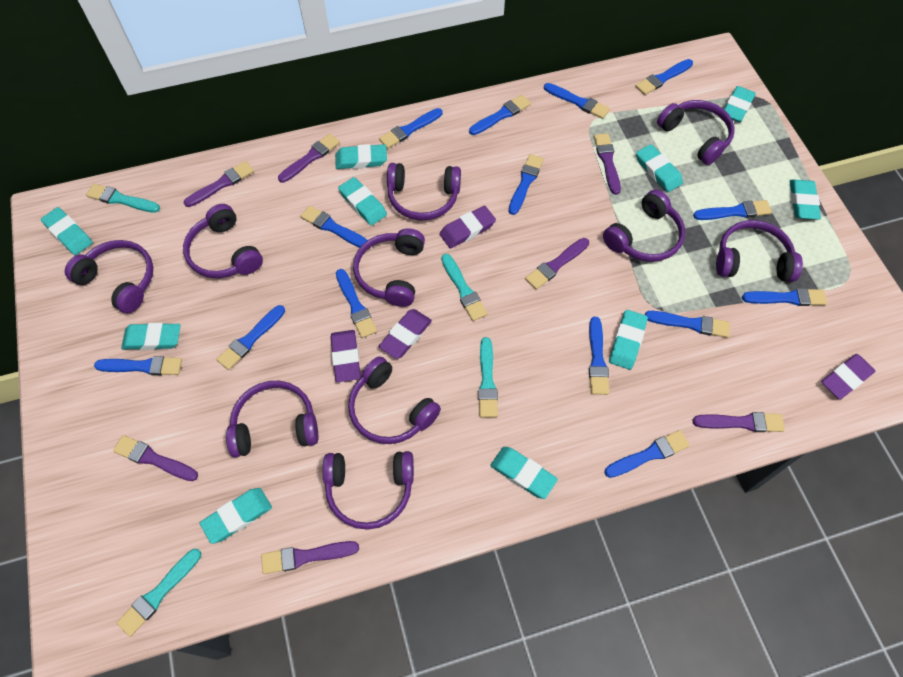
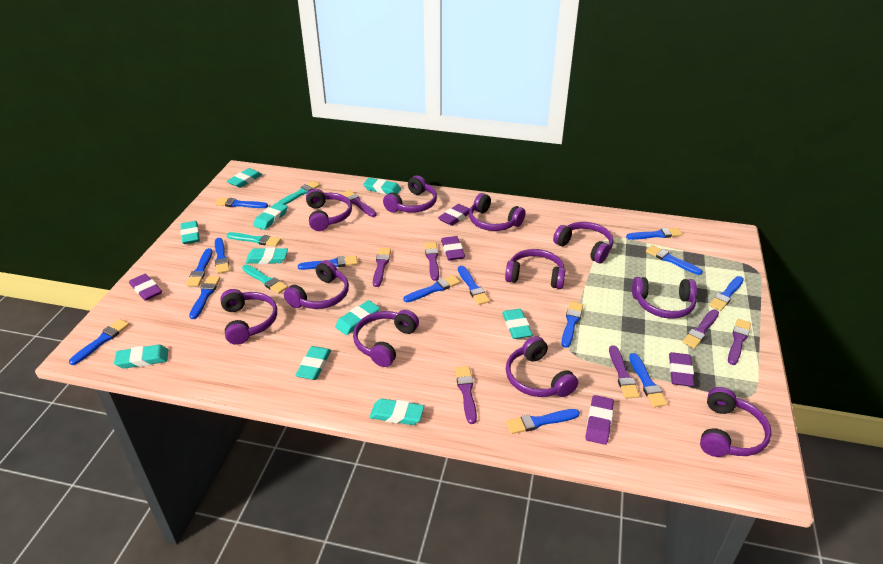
purple eraser: 4 -> 5
purple headphones: 10 -> 11
turquoise brush: 4 -> 3

